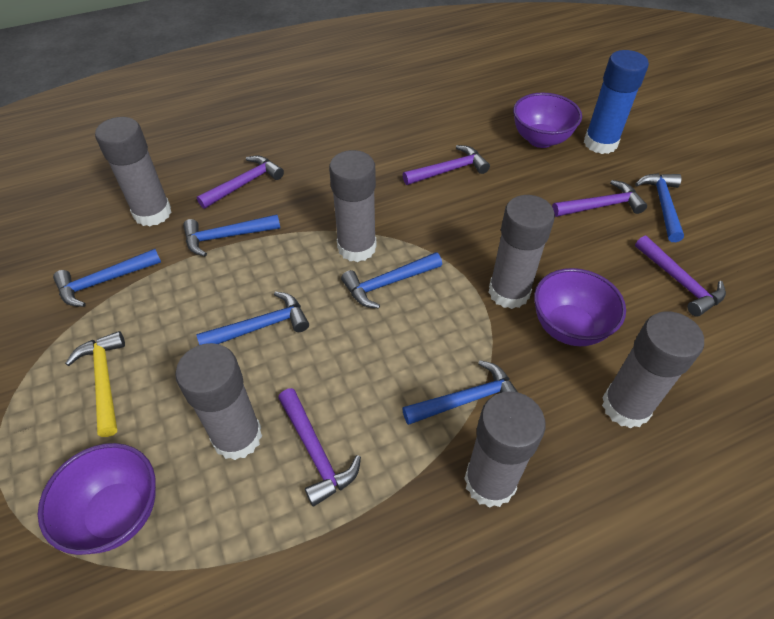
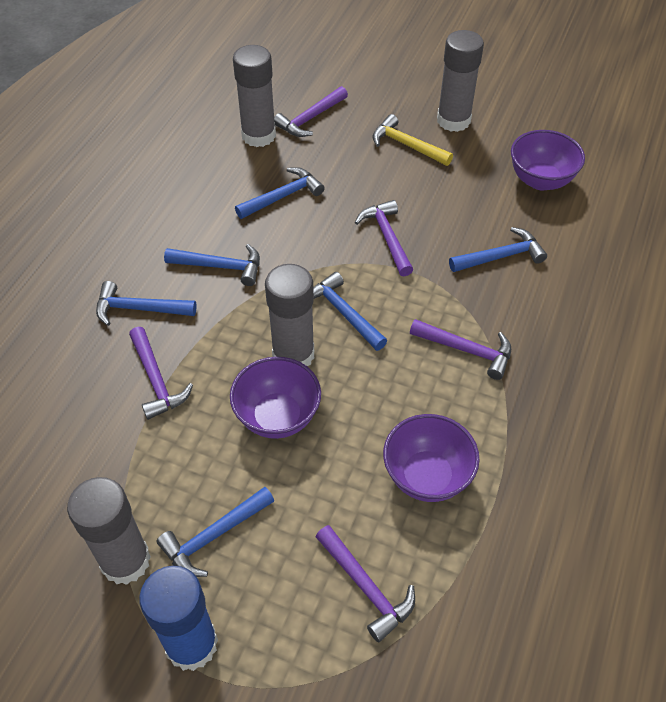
grey glue stick: 6 -> 4

